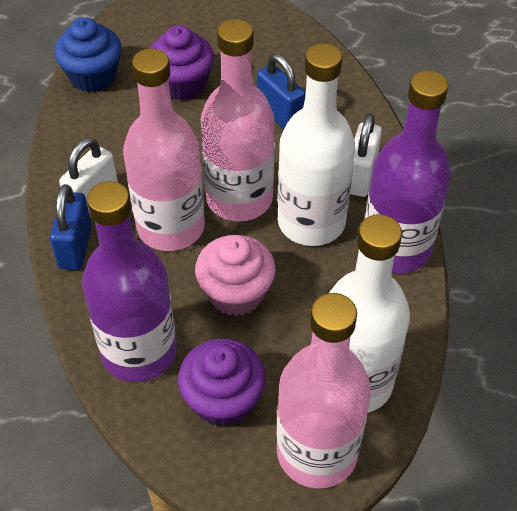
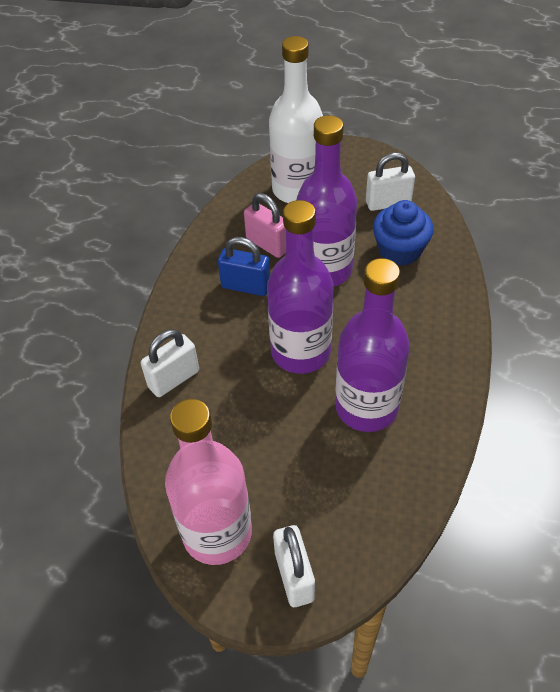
blue padlock: 2 -> 1
pink bottle: 3 -> 1
pink cupcake: 1 -> 0
pink padlock: 0 -> 1
purple bottle: 2 -> 3
purple cupcake: 2 -> 0
white bottle: 2 -> 1
white padlock: 2 -> 3

